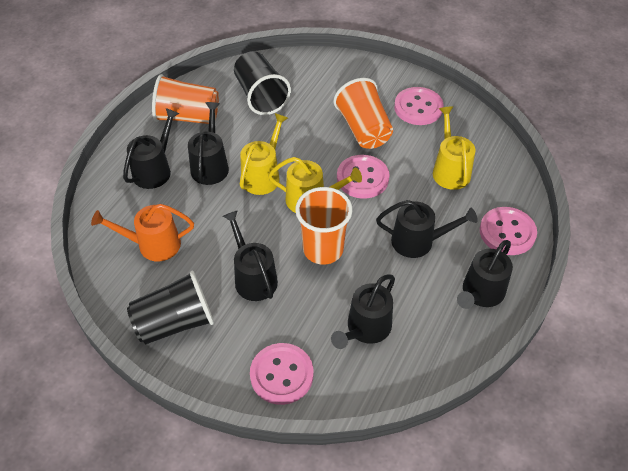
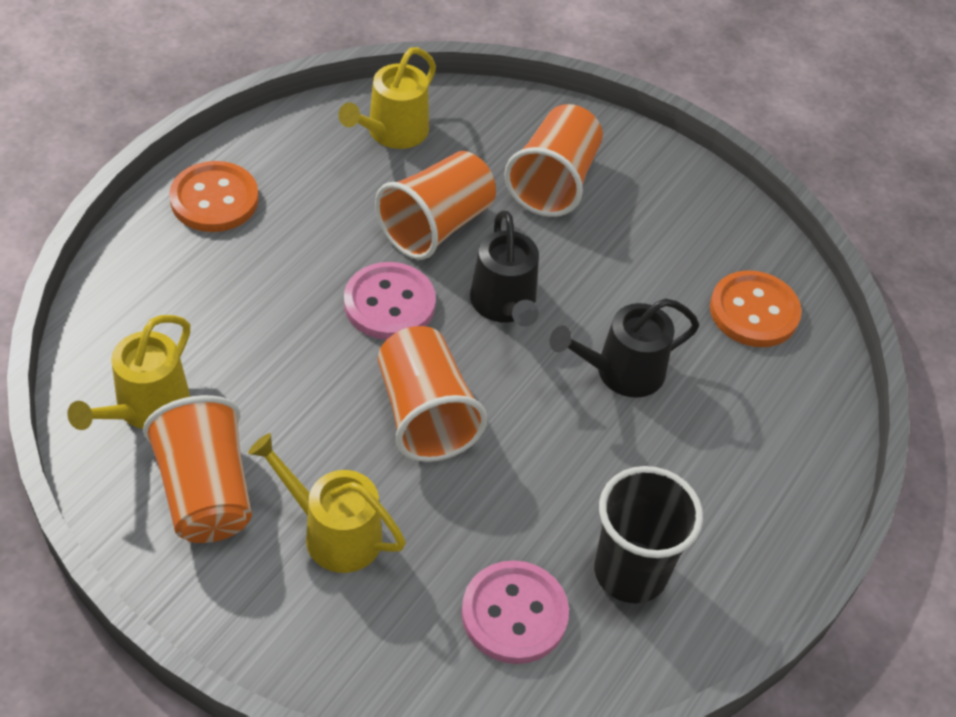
black cup: 2 -> 1
black watering can: 6 -> 2
orange button: 0 -> 2
orange cup: 3 -> 4
orange watering can: 1 -> 0
pink button: 4 -> 2

